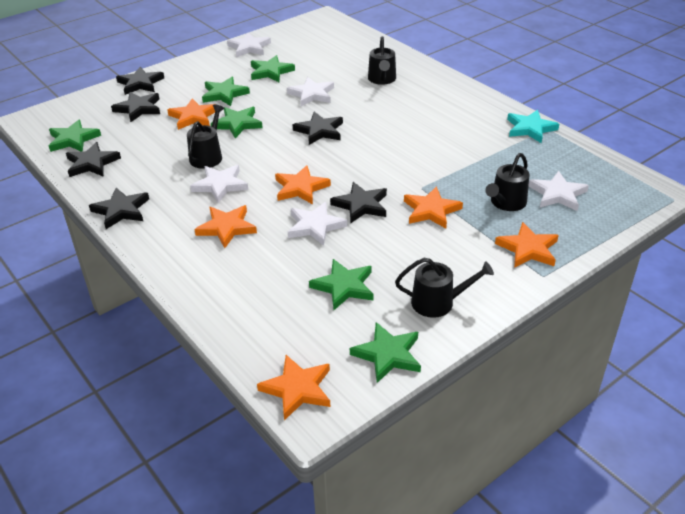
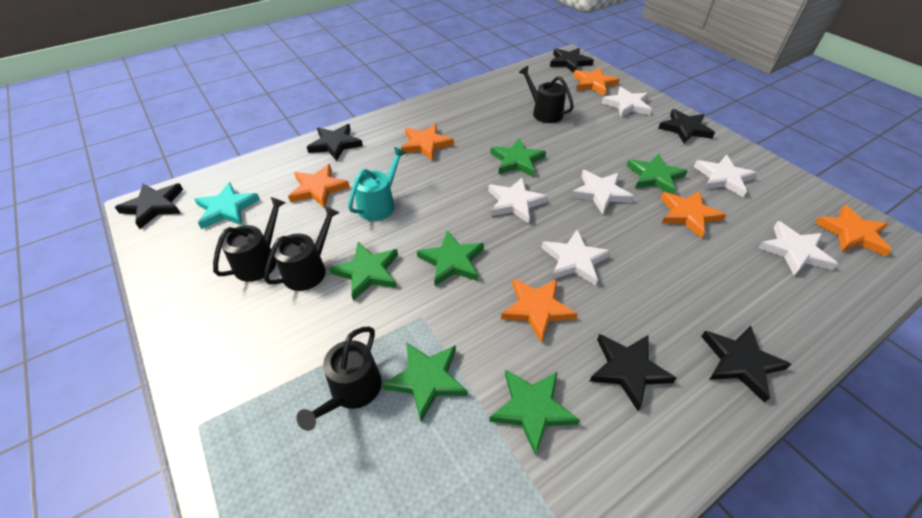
turquoise watering can: 0 -> 1
white star: 5 -> 6

